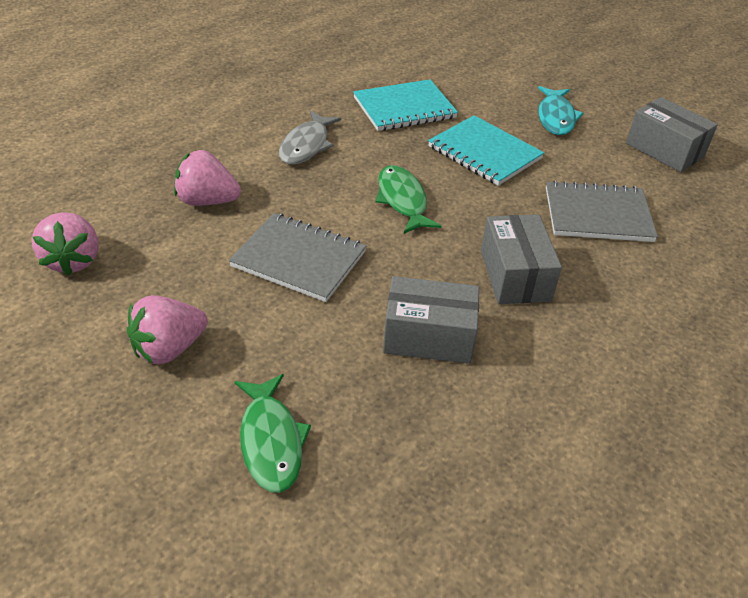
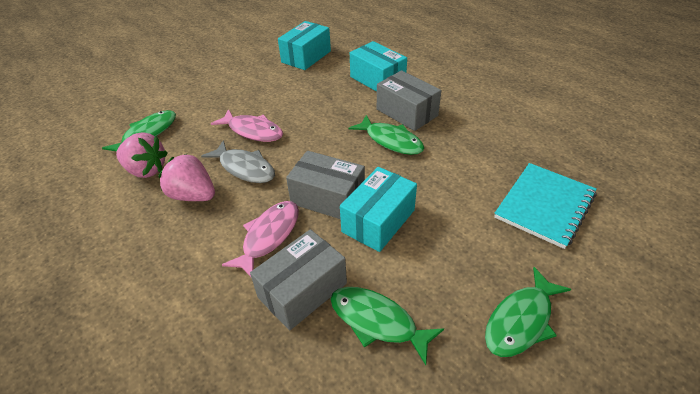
green fish: 2 -> 4
grey notebook: 2 -> 0
pink fish: 0 -> 2
pink strawberry: 3 -> 2
turquoise box: 0 -> 3
turquoise fish: 1 -> 0
turquoise notebook: 2 -> 1

